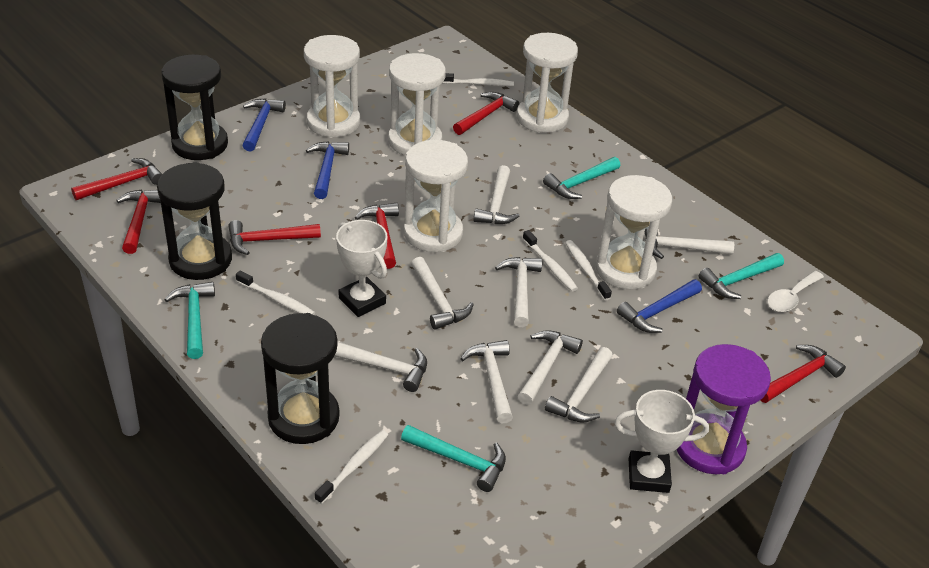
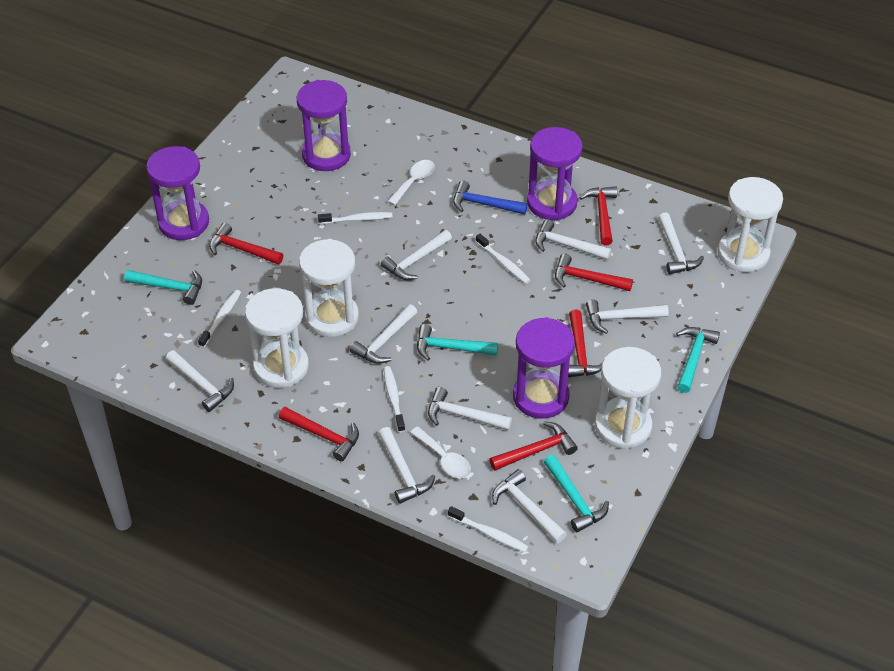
black hourglass: 3 -> 0
blue hammer: 3 -> 1
purple hourglass: 1 -> 4
white hammer: 8 -> 9
white hourglass: 5 -> 4
white spoon: 1 -> 2
white trophy: 2 -> 0

